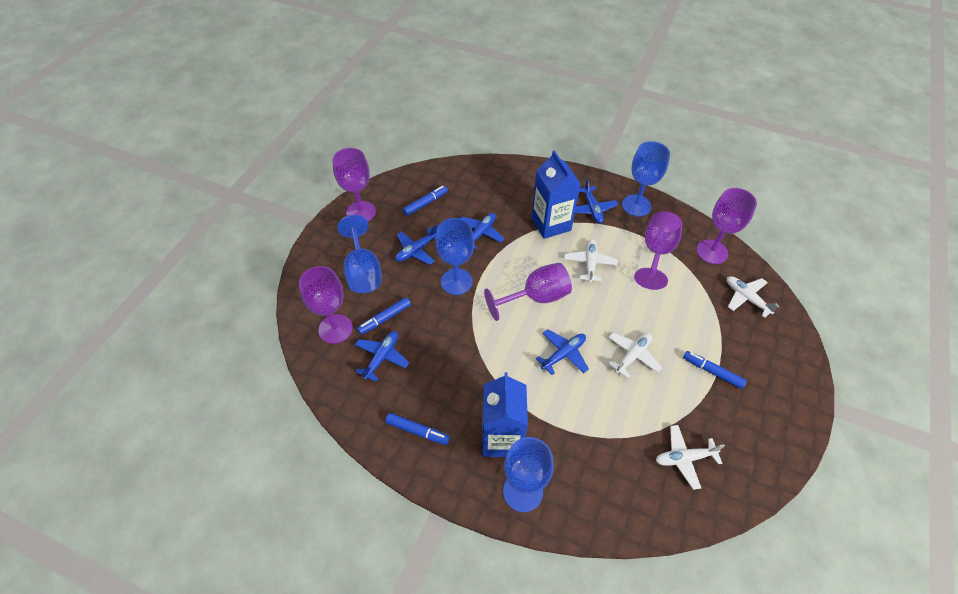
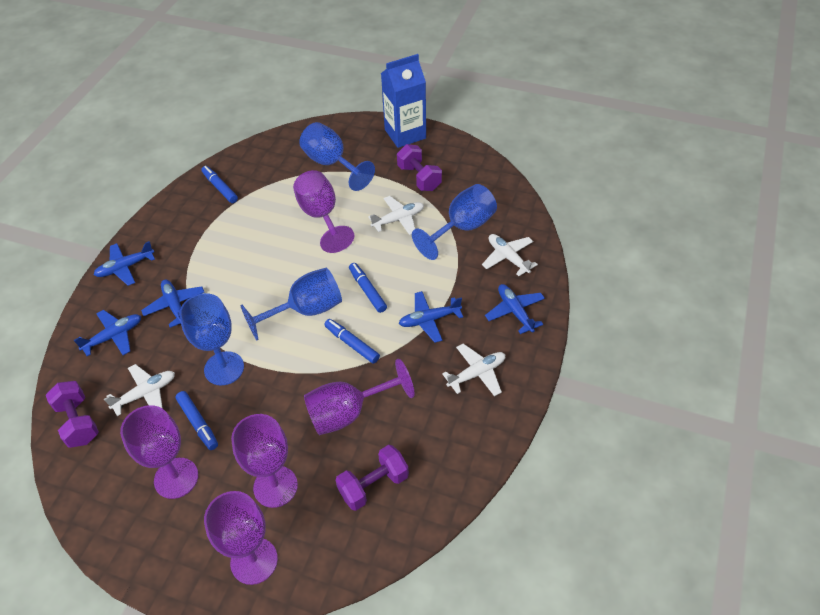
blue carton: 2 -> 1
purple dumbbell: 0 -> 3

